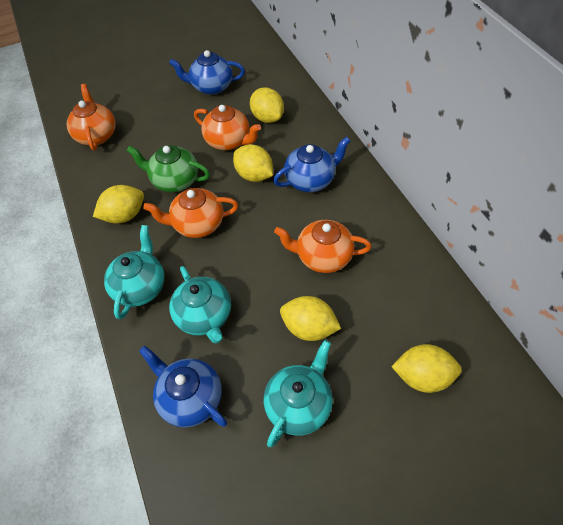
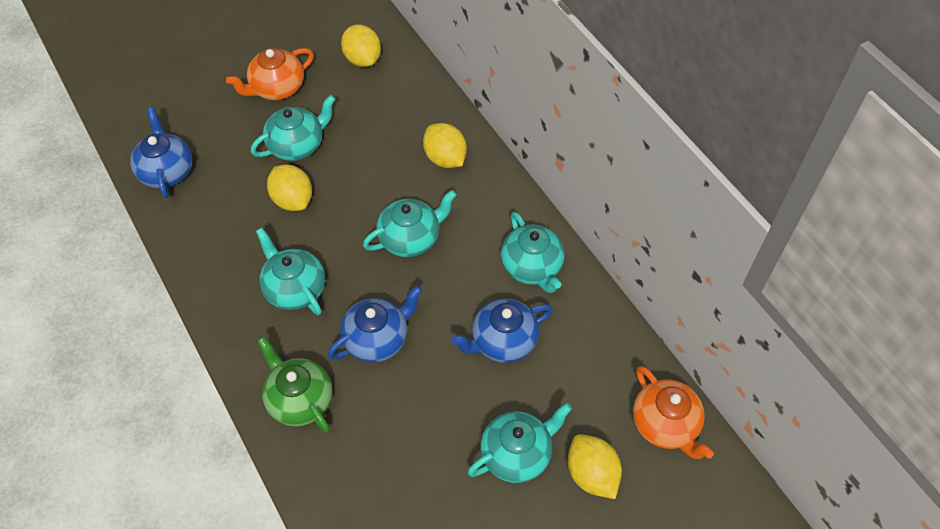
orange teapot: 4 -> 2
turquoise teapot: 3 -> 5
yellow lemon: 5 -> 4

